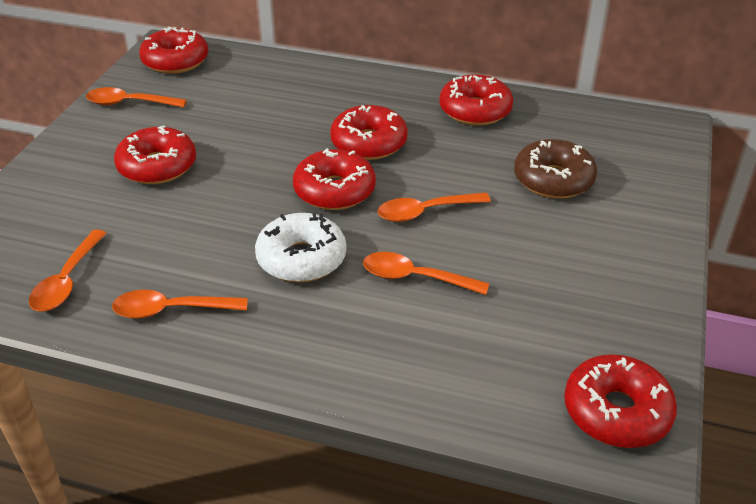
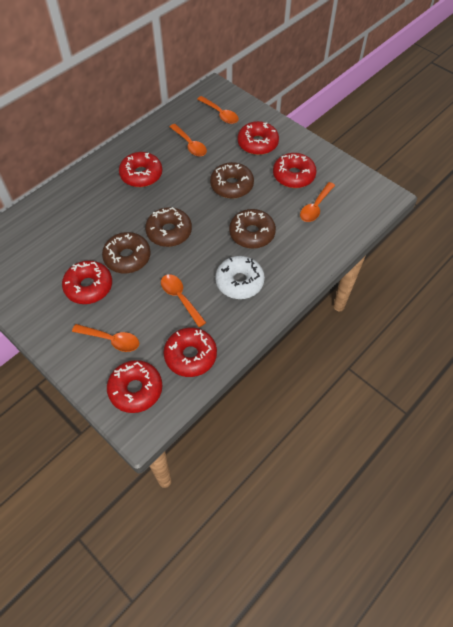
brown donut: 1 -> 4

